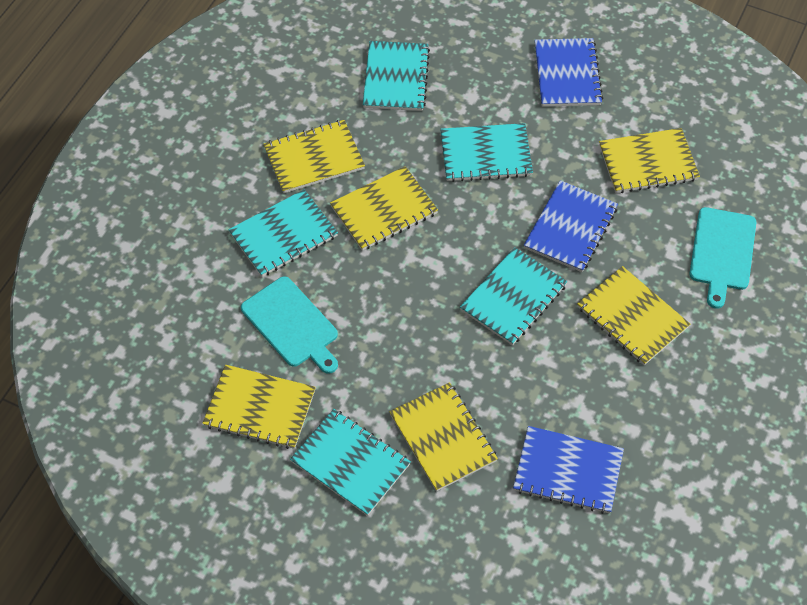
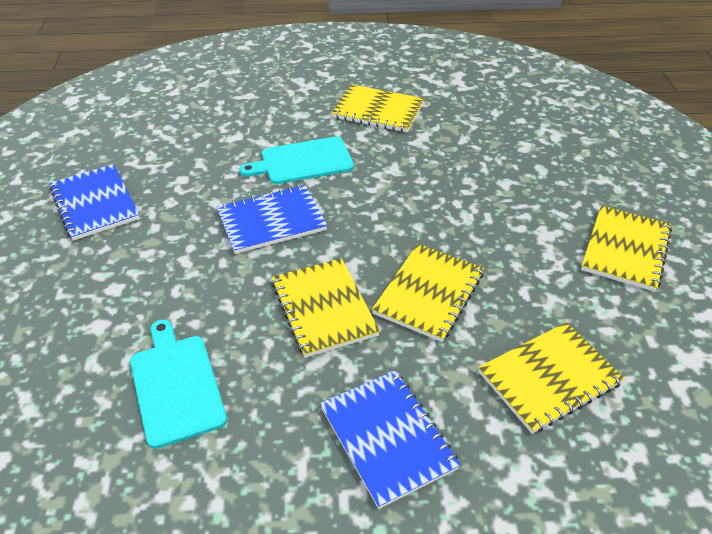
turquoise notebook: 5 -> 0
yellow notebook: 6 -> 5

